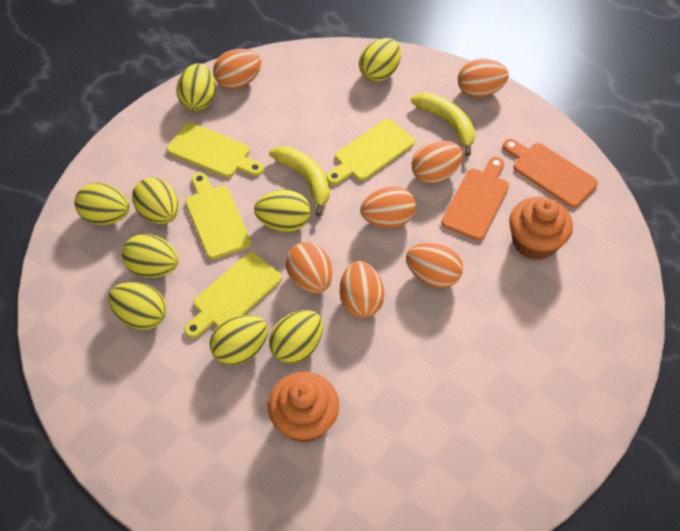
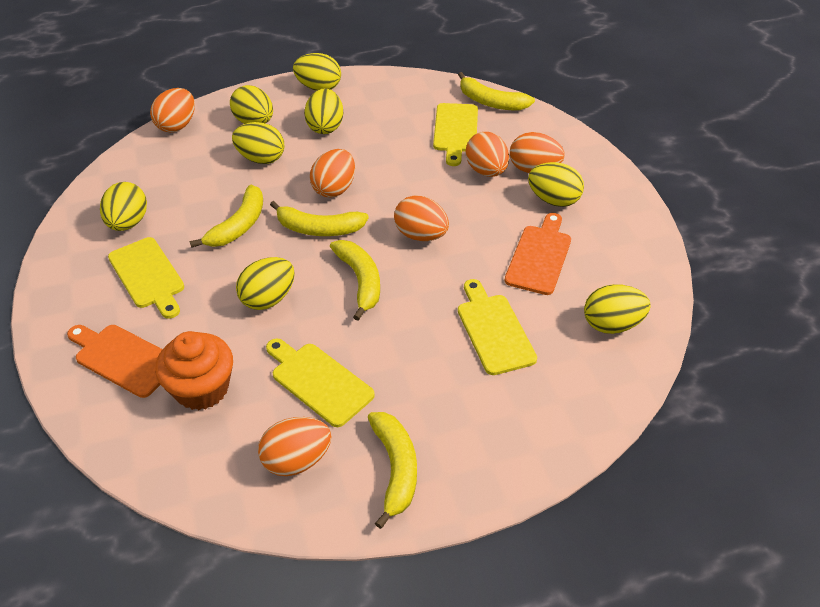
orange cupcake: 2 -> 1
orange egg: 7 -> 6
yellow banana: 2 -> 5
yellow egg: 9 -> 8

